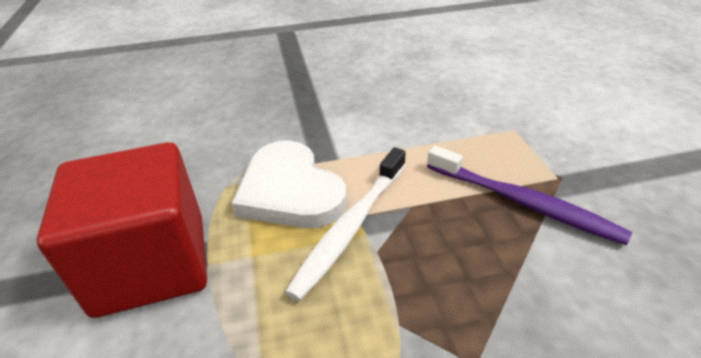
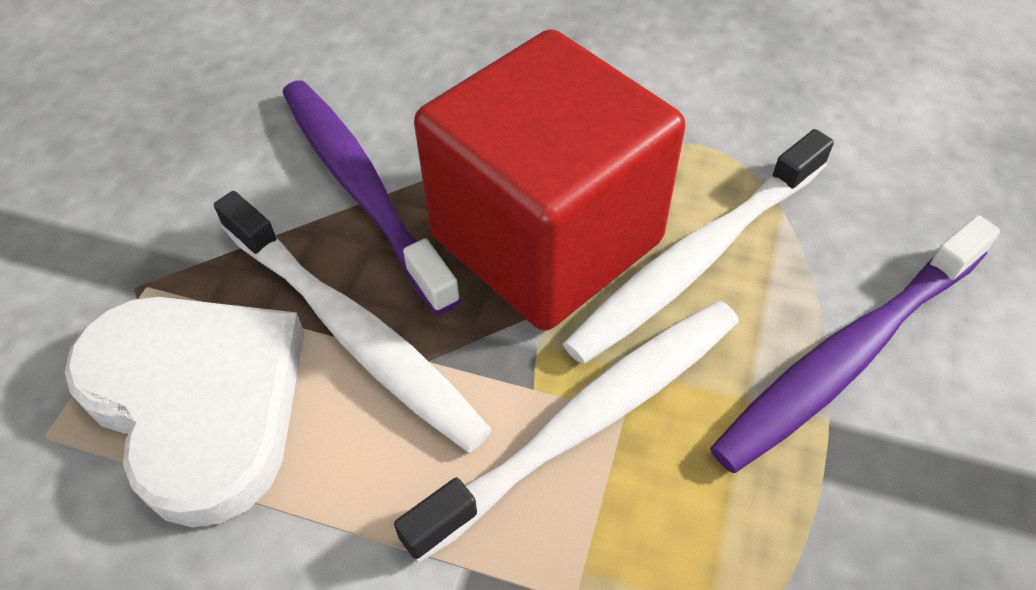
purple toothbrush: 1 -> 2
white toothbrush: 1 -> 3

